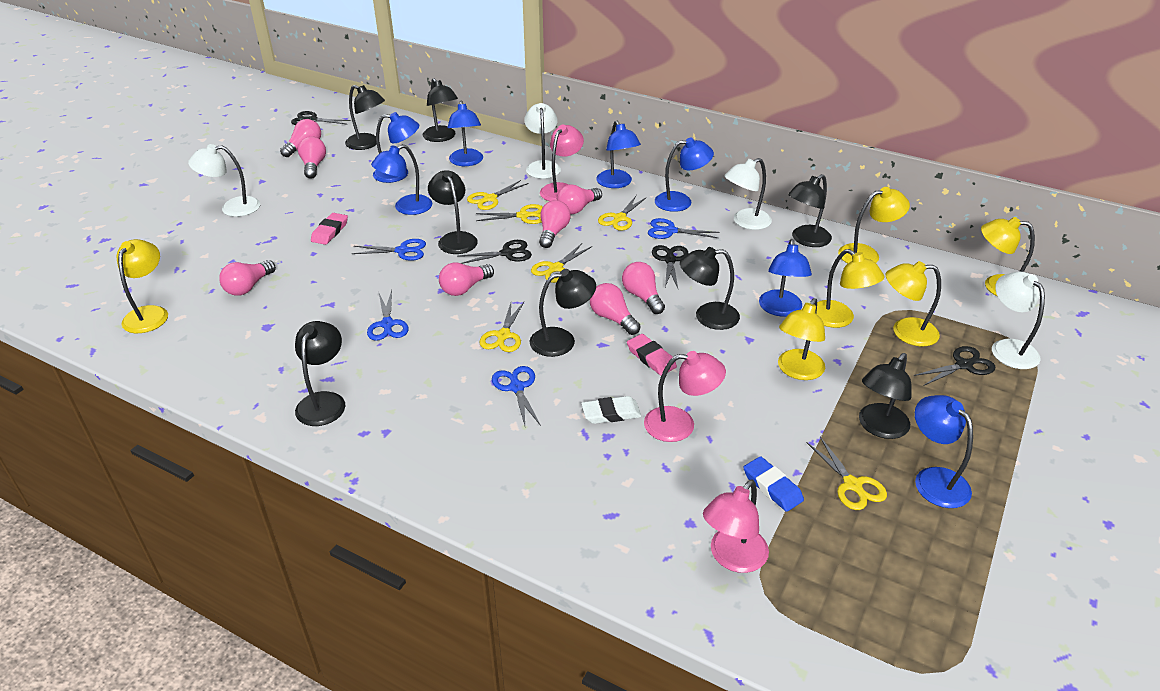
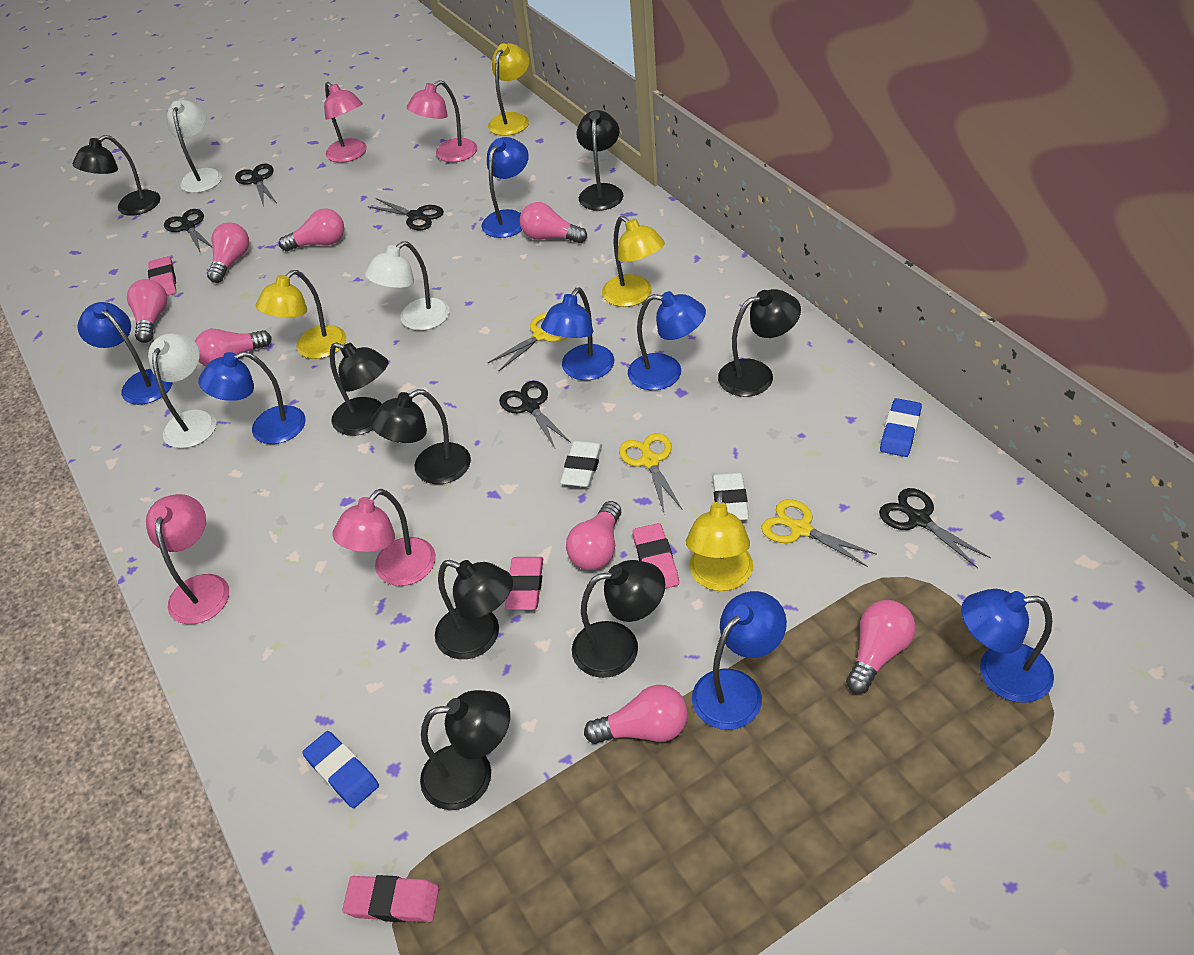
black scissors: 4 -> 5
blue eraser: 1 -> 2
blue scissors: 4 -> 0
pink eraser: 2 -> 4
pink lamp: 3 -> 4
white eraser: 1 -> 2
white lamp: 4 -> 3
yellow lamp: 6 -> 4
yellow scissors: 6 -> 3

